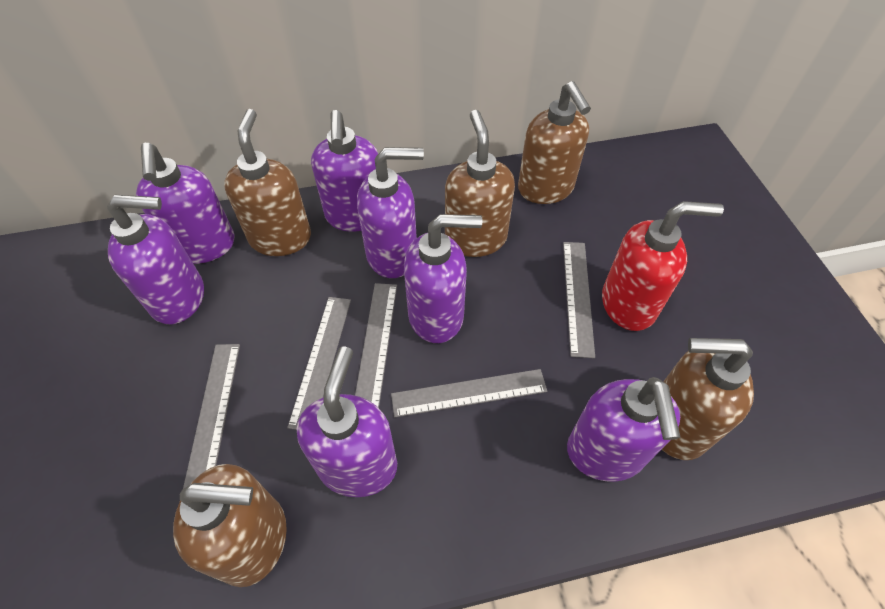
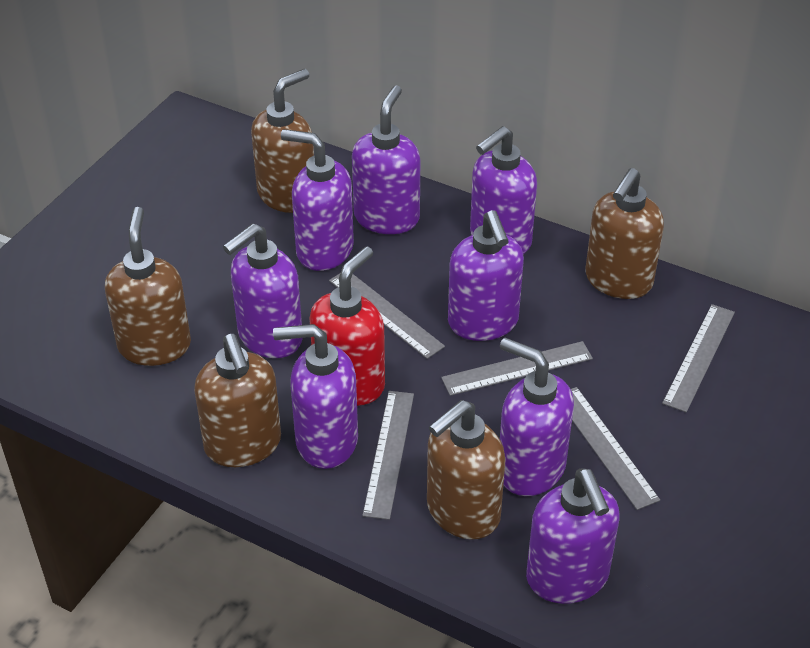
purple soap dispenser: 7 -> 8

